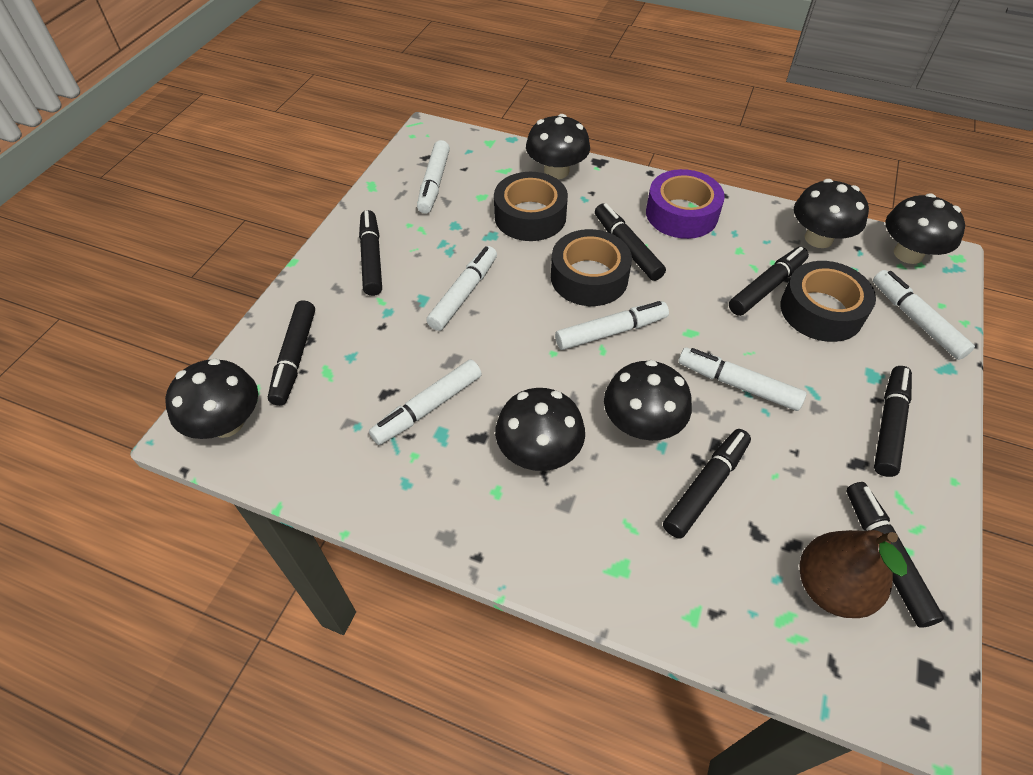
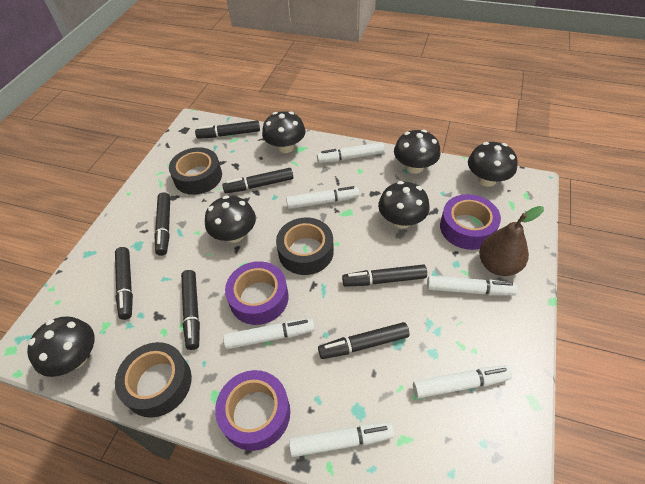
purple tape: 1 -> 3

